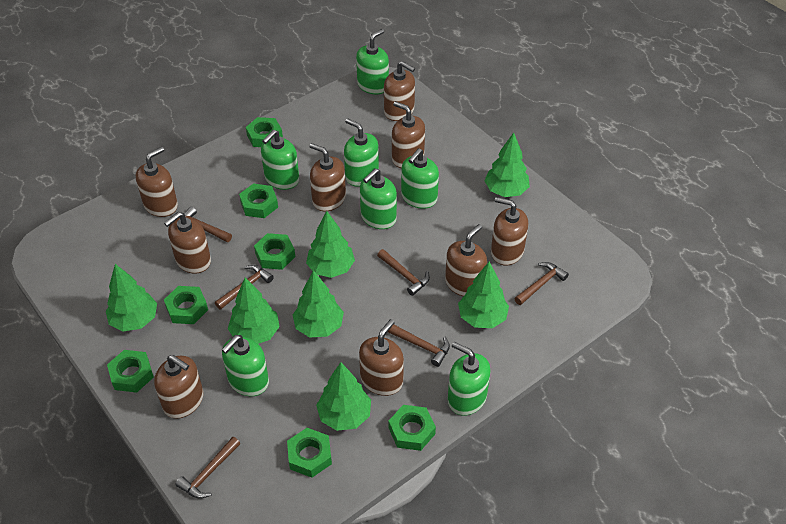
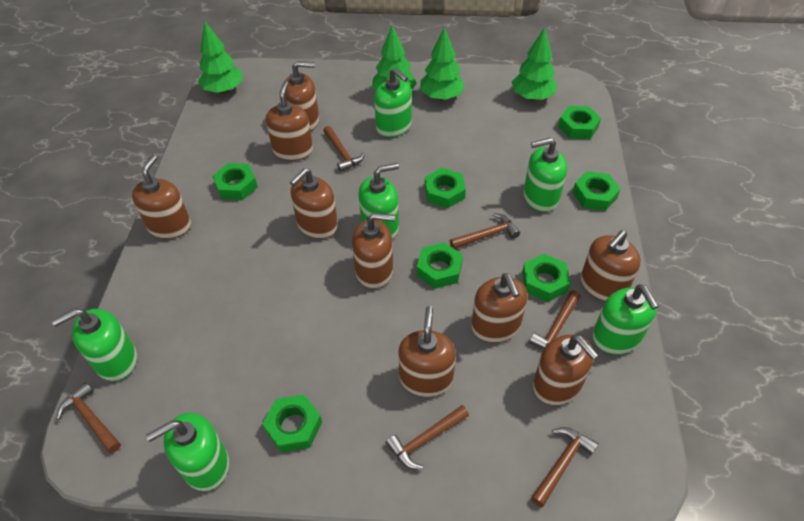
green soap dispenser: 7 -> 6
green tree: 7 -> 4

